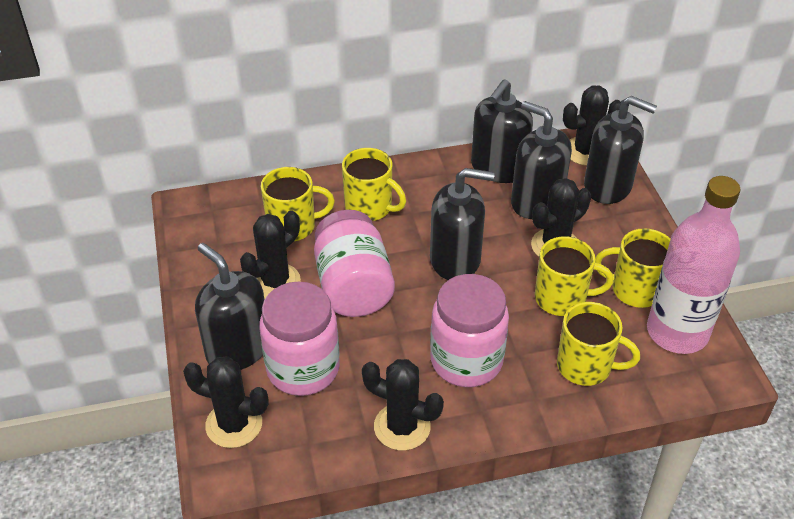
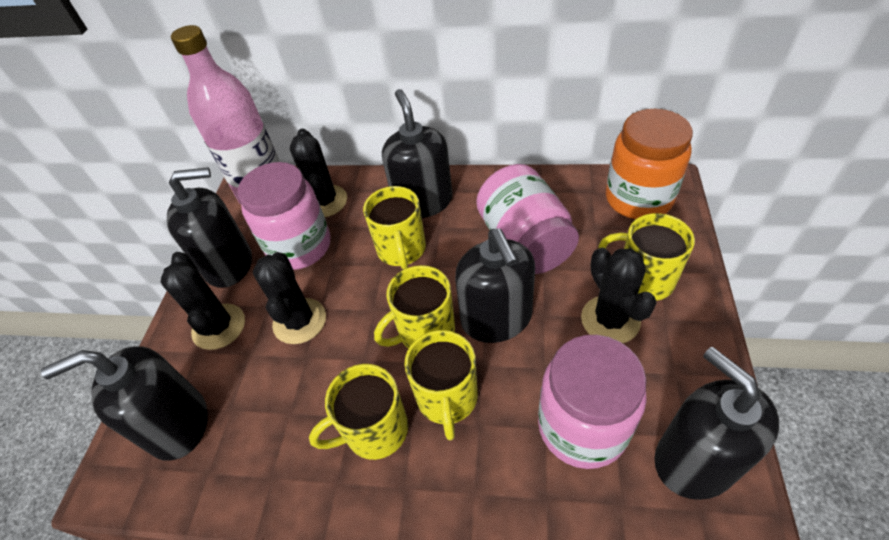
black cactus: 5 -> 4
orange jar: 0 -> 1

